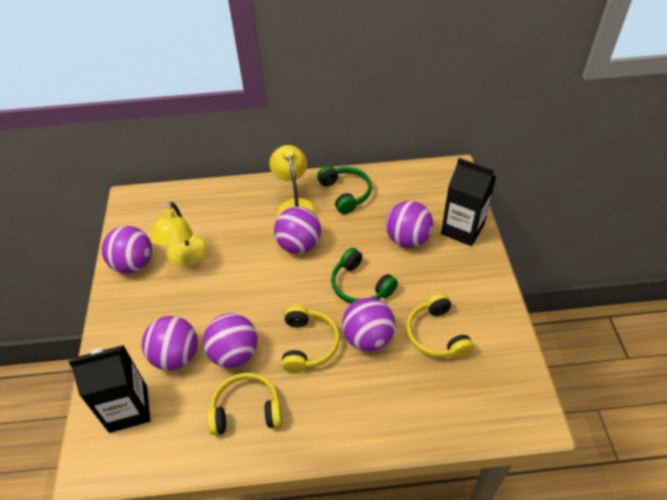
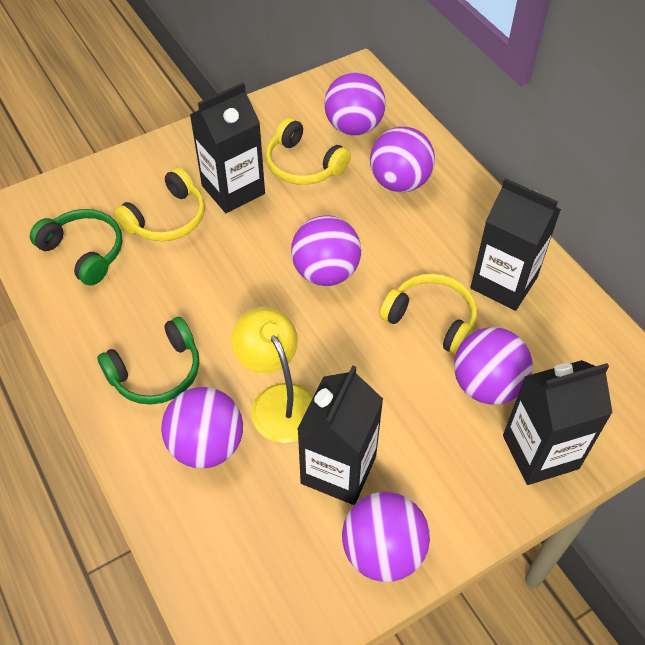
black carton: 2 -> 4
yellow lamp: 2 -> 1

